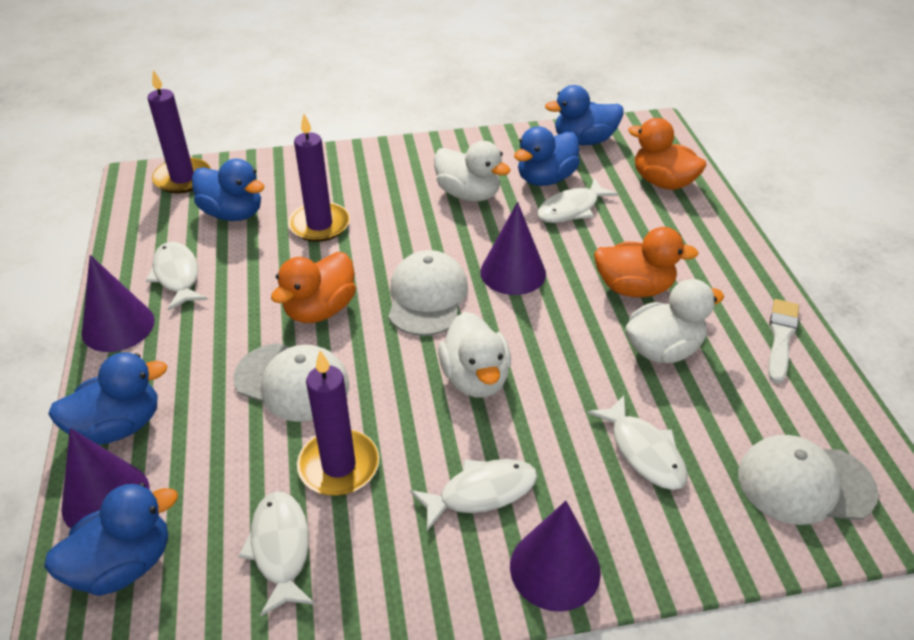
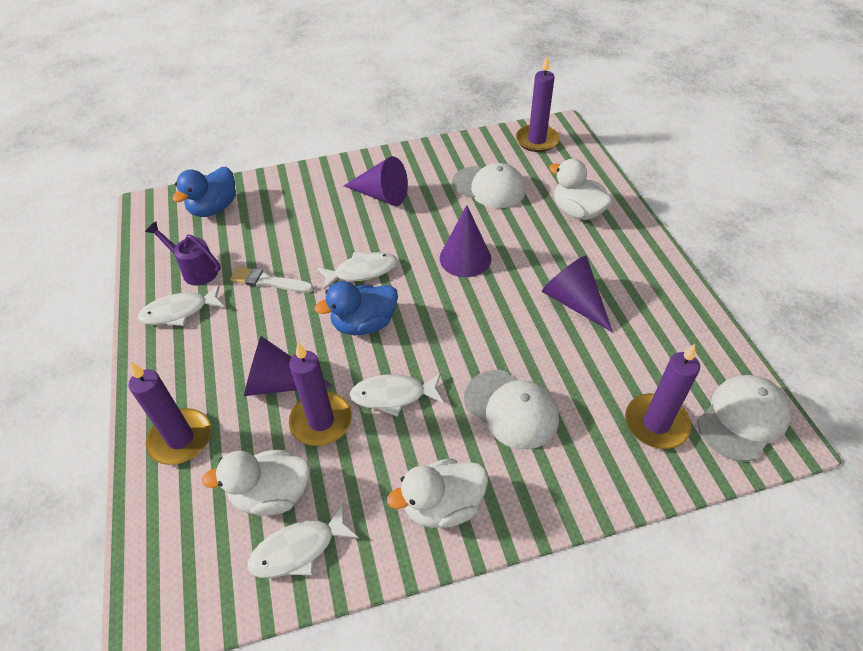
blue duck: 5 -> 2
orange duck: 3 -> 0
purple candle: 3 -> 4
purple watering can: 0 -> 1
white fish: 5 -> 4

